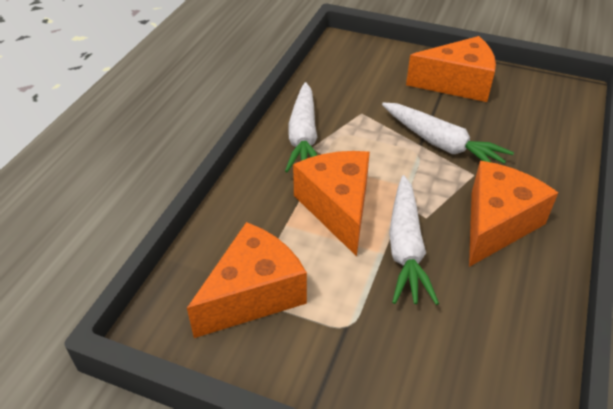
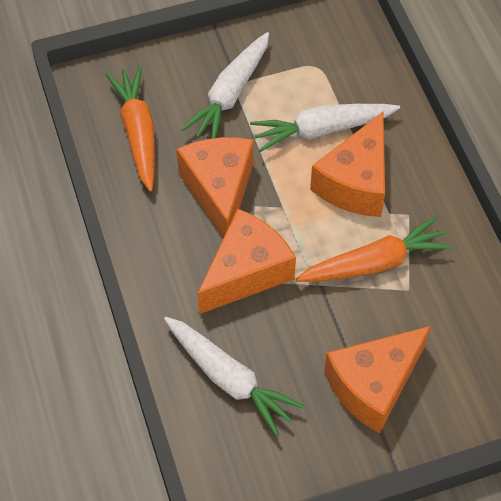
orange carrot: 0 -> 2

